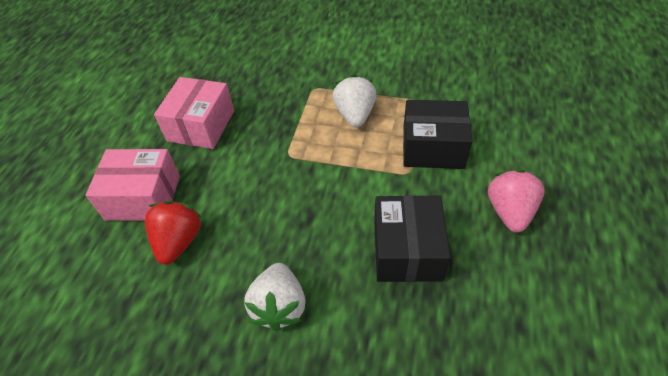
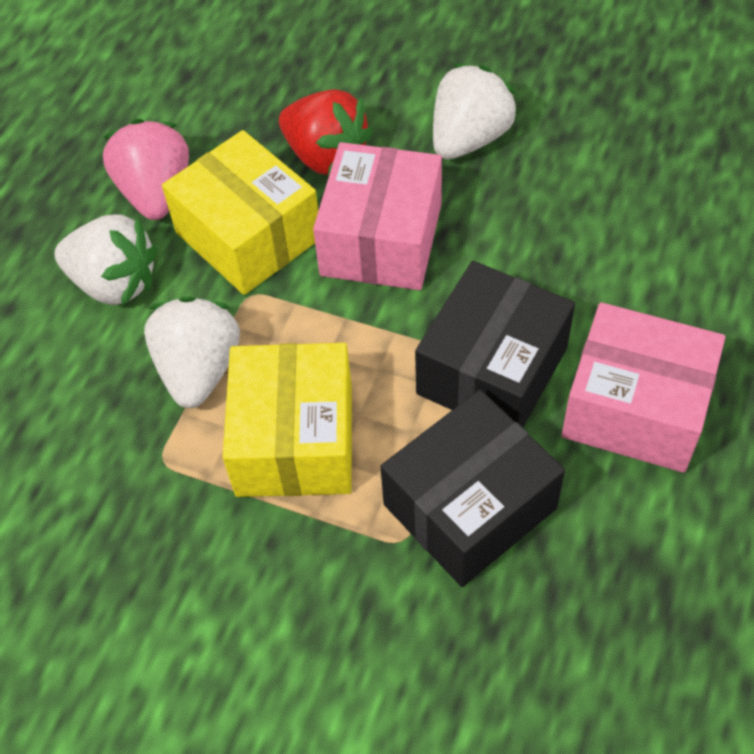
white strawberry: 2 -> 3
yellow box: 0 -> 2

